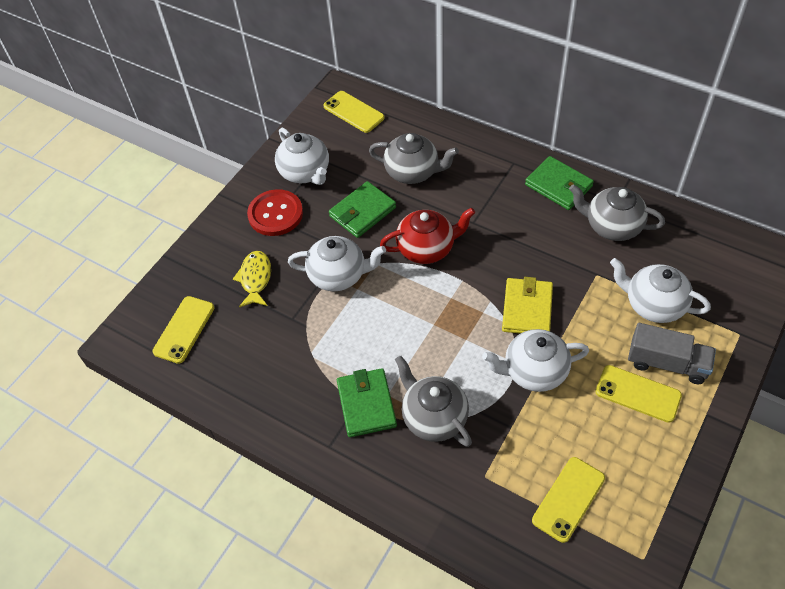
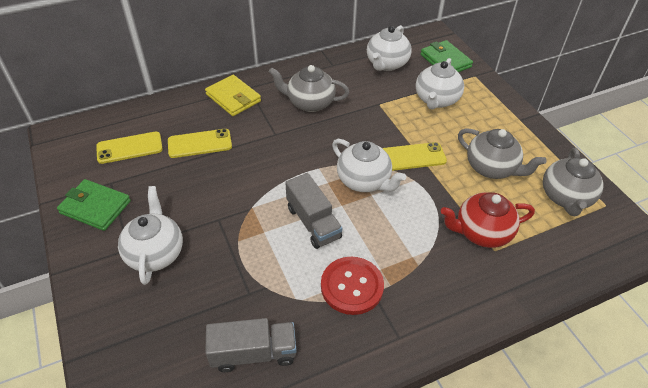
green wallet: 3 -> 2
grey truck: 1 -> 2
yellow fish: 1 -> 0
yellow phone: 4 -> 3

